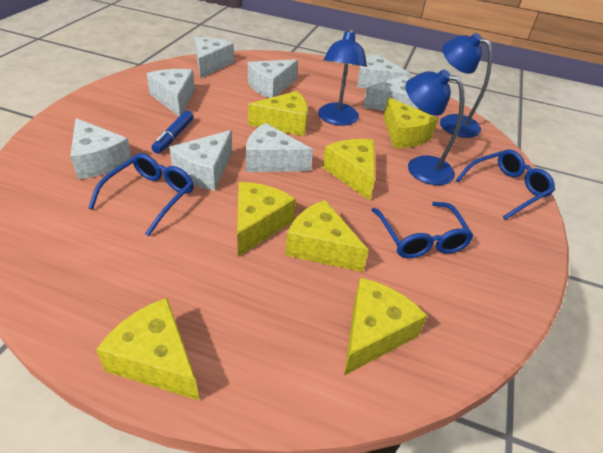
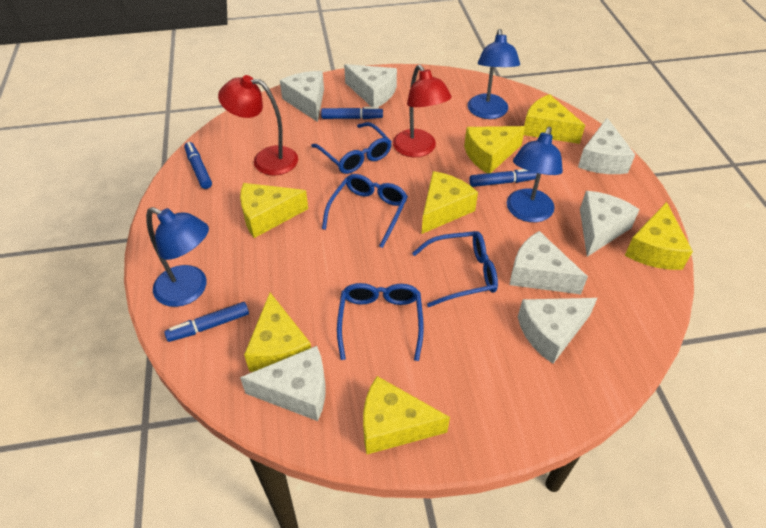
blue glasses: 3 -> 4
blue marker: 1 -> 4
red lamp: 0 -> 2
white cheese: 8 -> 7

